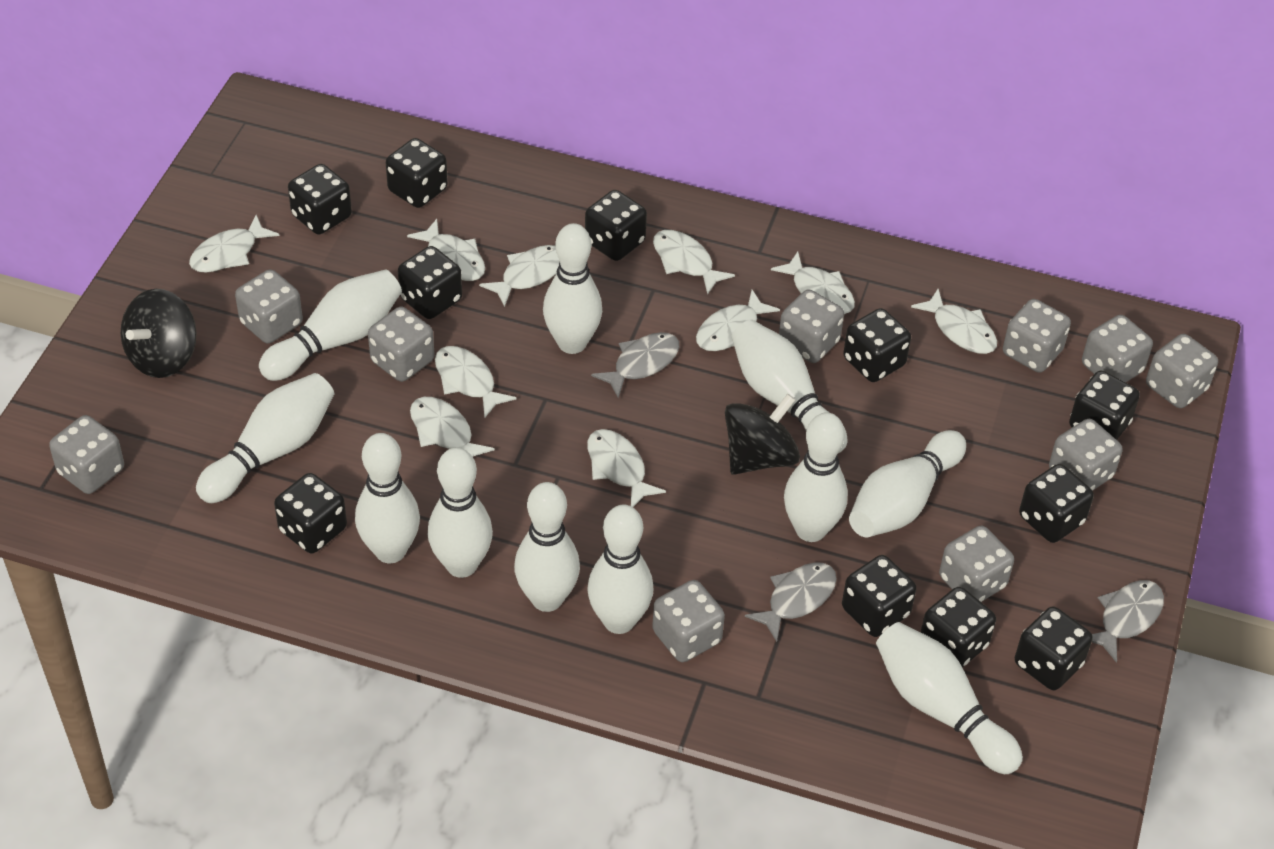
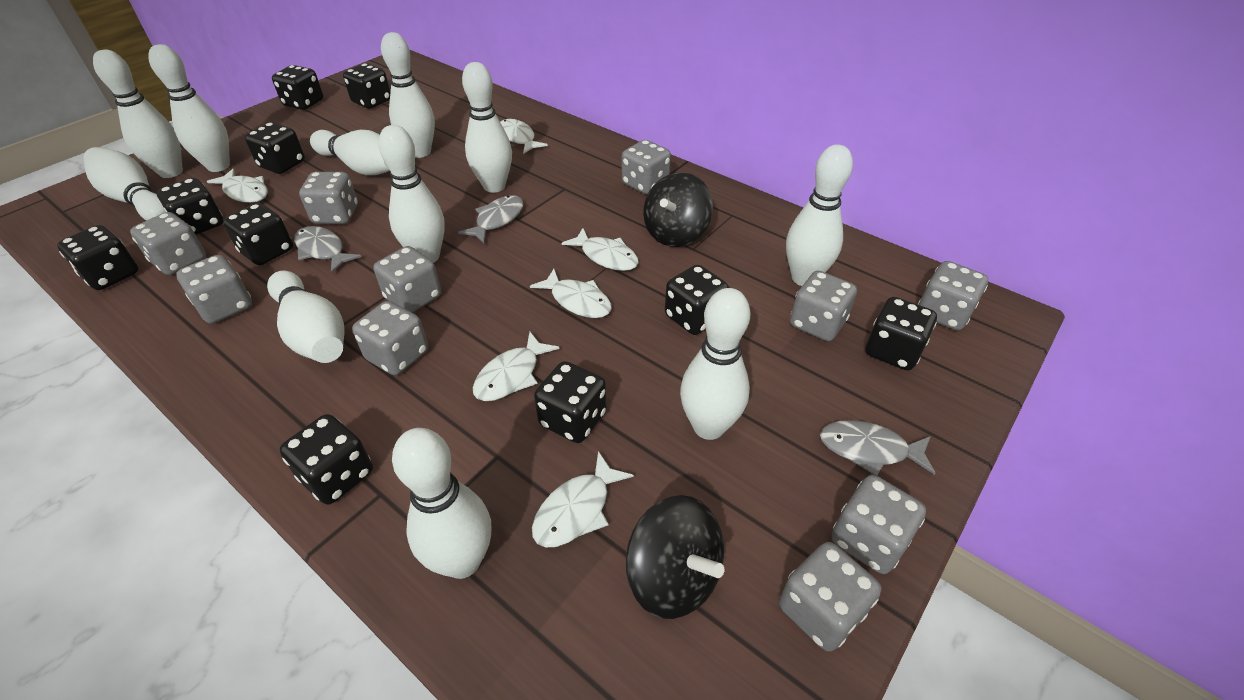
black dice: 11 -> 10
white fish: 10 -> 6

